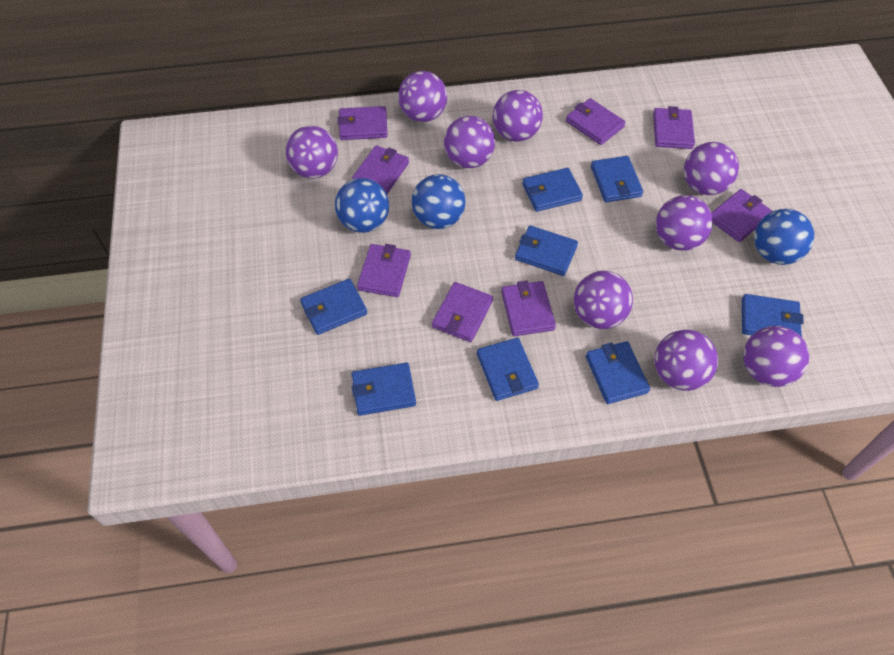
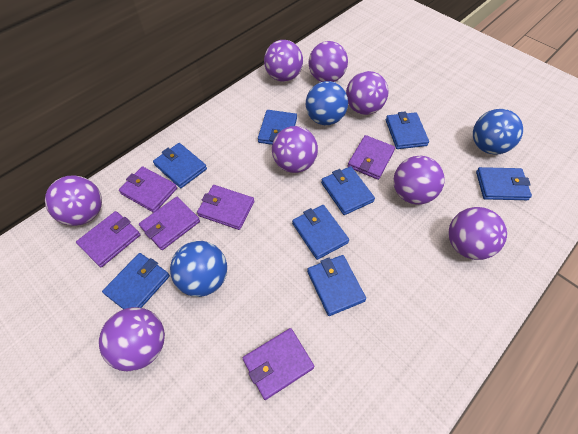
purple ball: 9 -> 8
purple wallet: 8 -> 6

